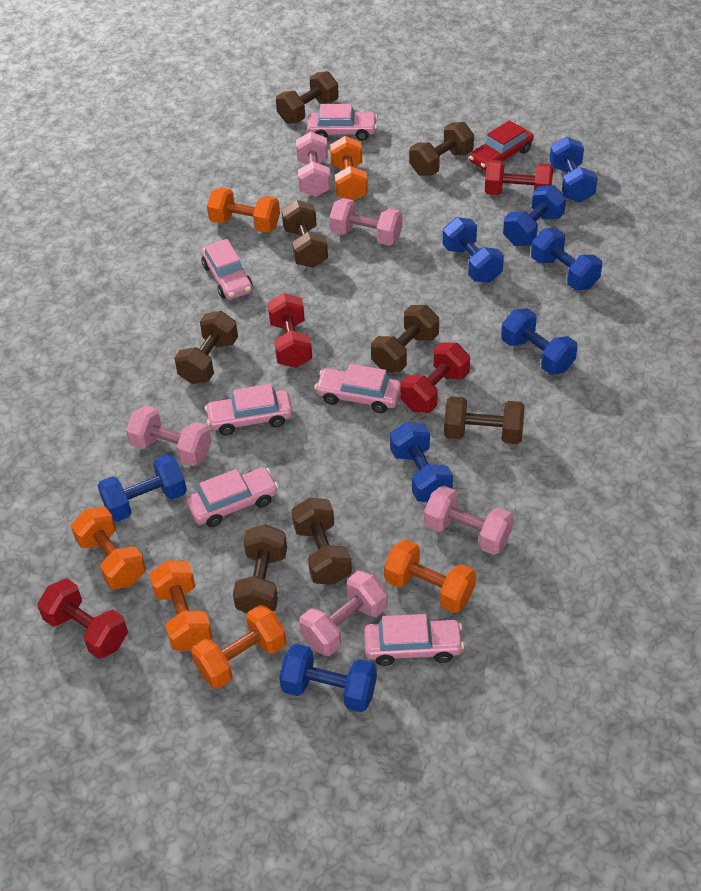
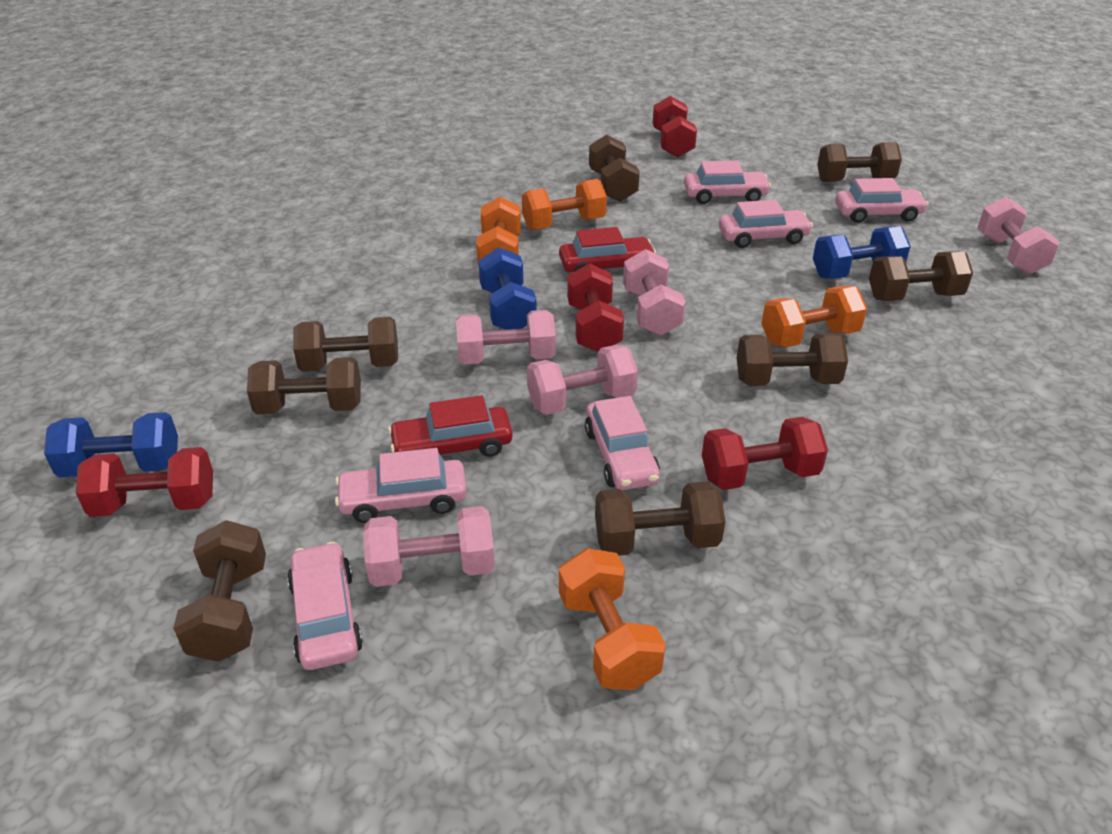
blue dumbbell: 8 -> 3
orange dumbbell: 6 -> 4
red car: 1 -> 2

